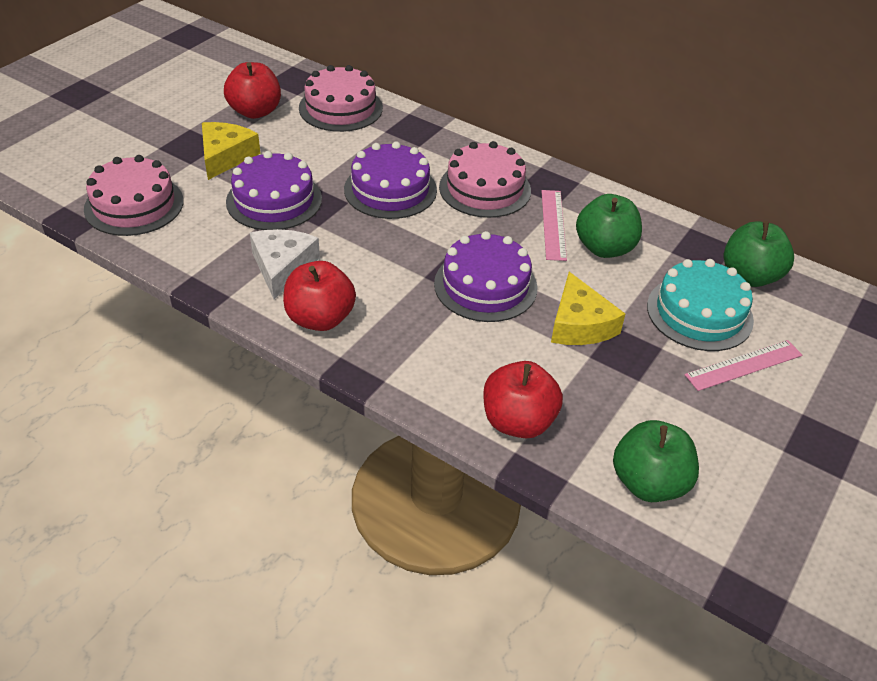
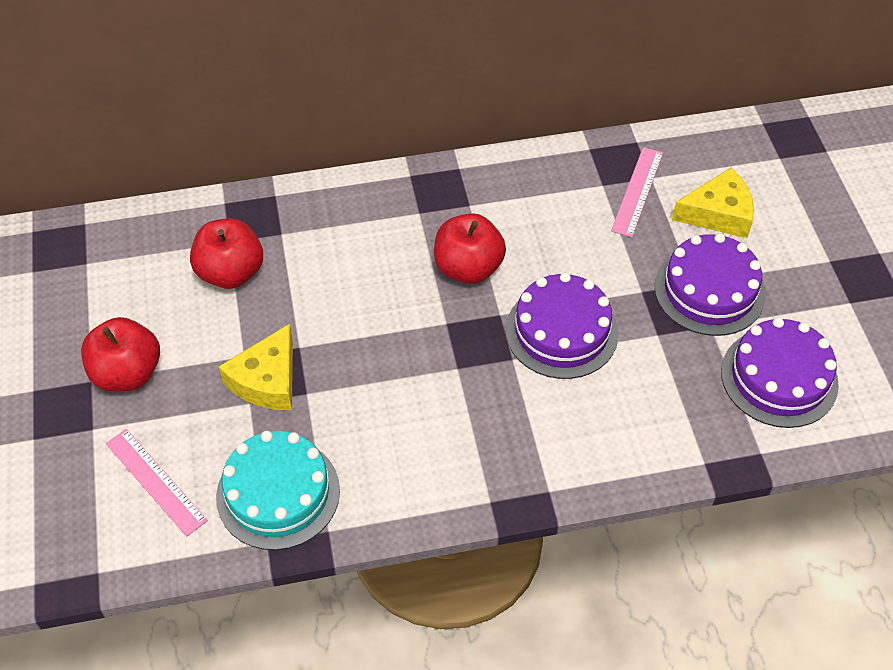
green apple: 3 -> 0
pink cake: 3 -> 0
white cheese: 1 -> 0

